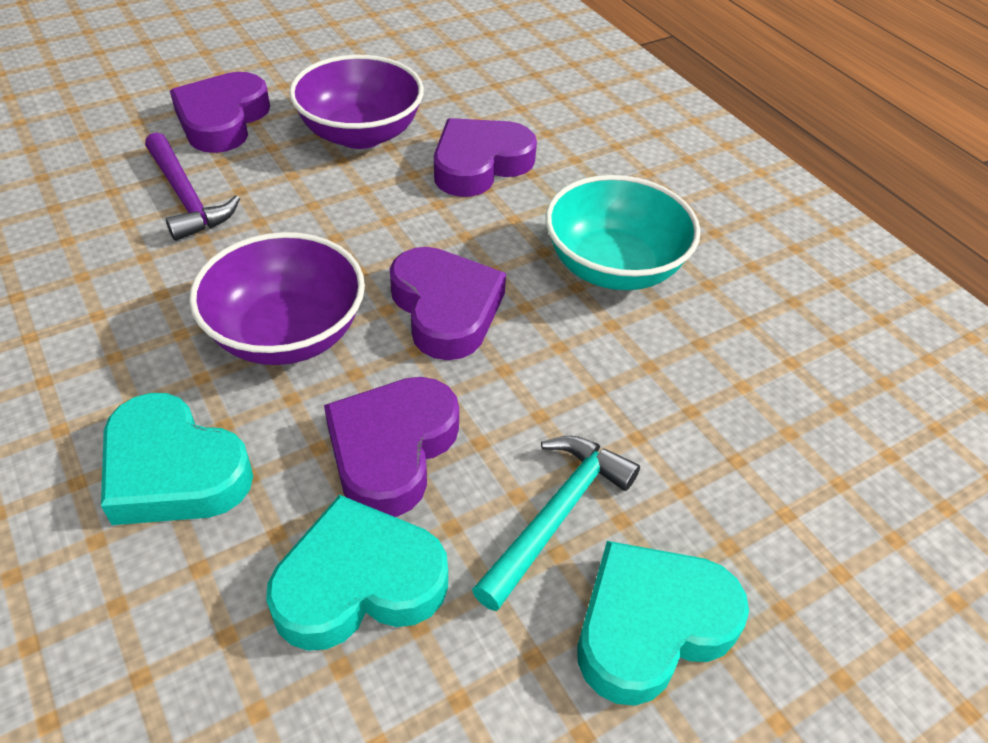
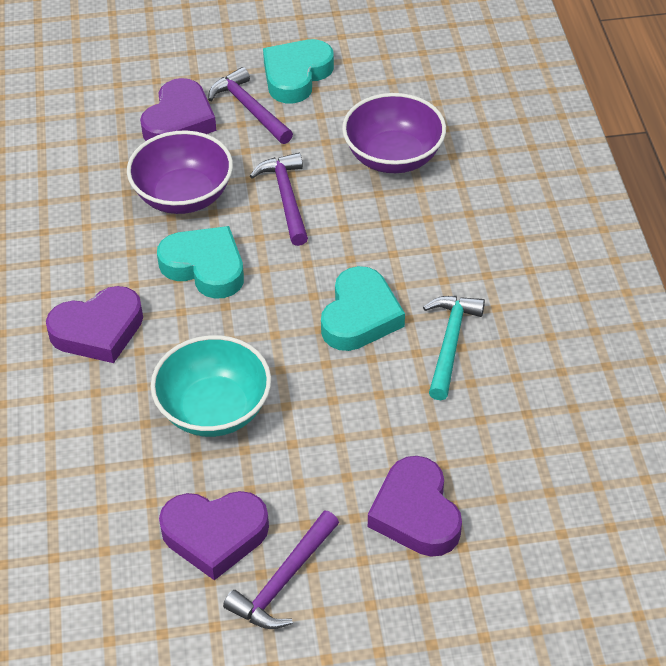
purple hammer: 1 -> 3

